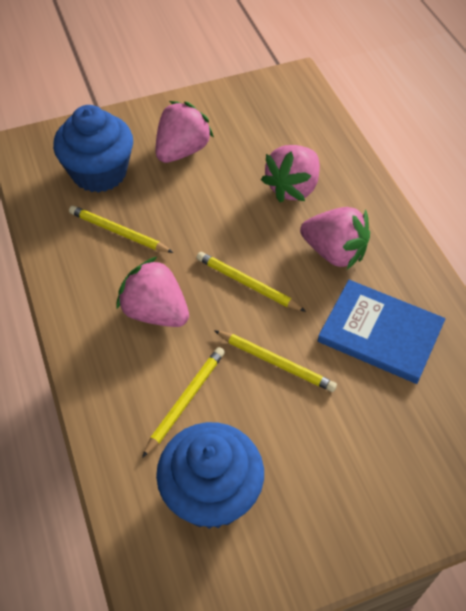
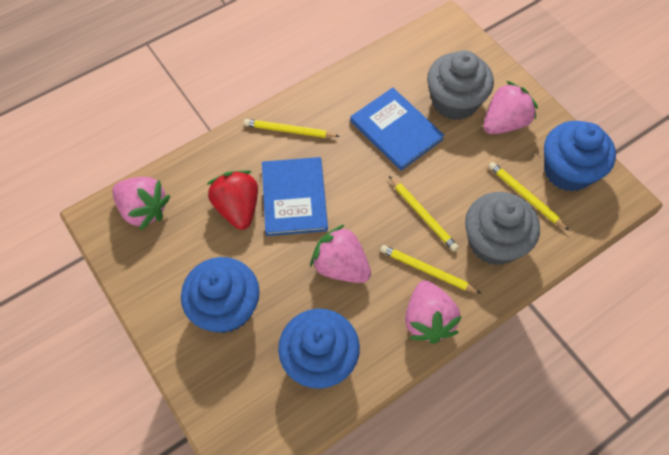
blue book: 1 -> 2
blue cupcake: 2 -> 3
grey cupcake: 0 -> 2
red strawberry: 0 -> 1

